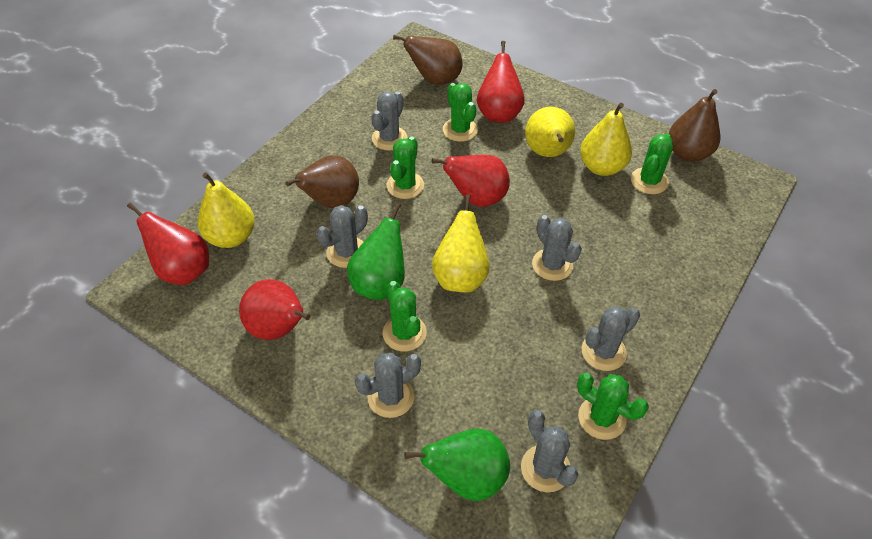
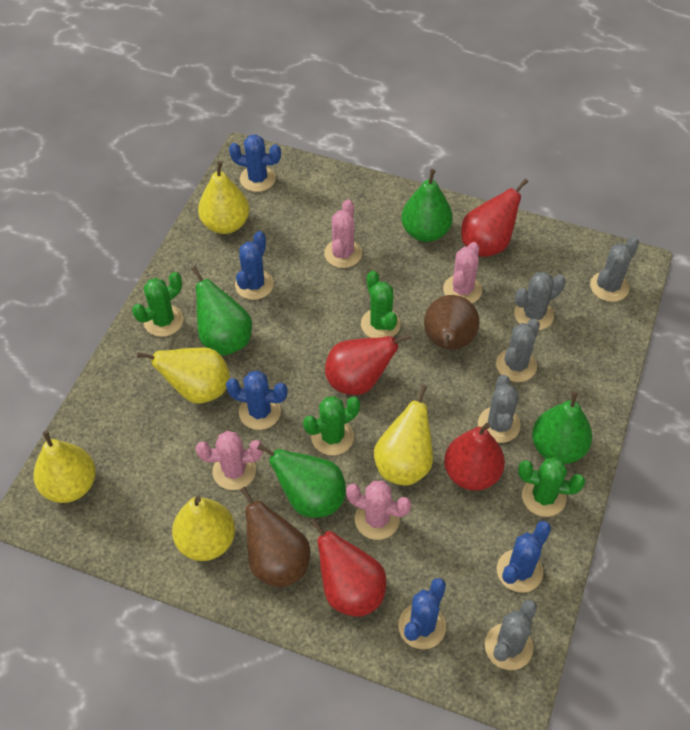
blue cactus: 0 -> 5
brown pear: 3 -> 2
green cactus: 5 -> 4
green pear: 2 -> 4
grey cactus: 6 -> 5
pink cactus: 0 -> 4
yellow pear: 4 -> 5

